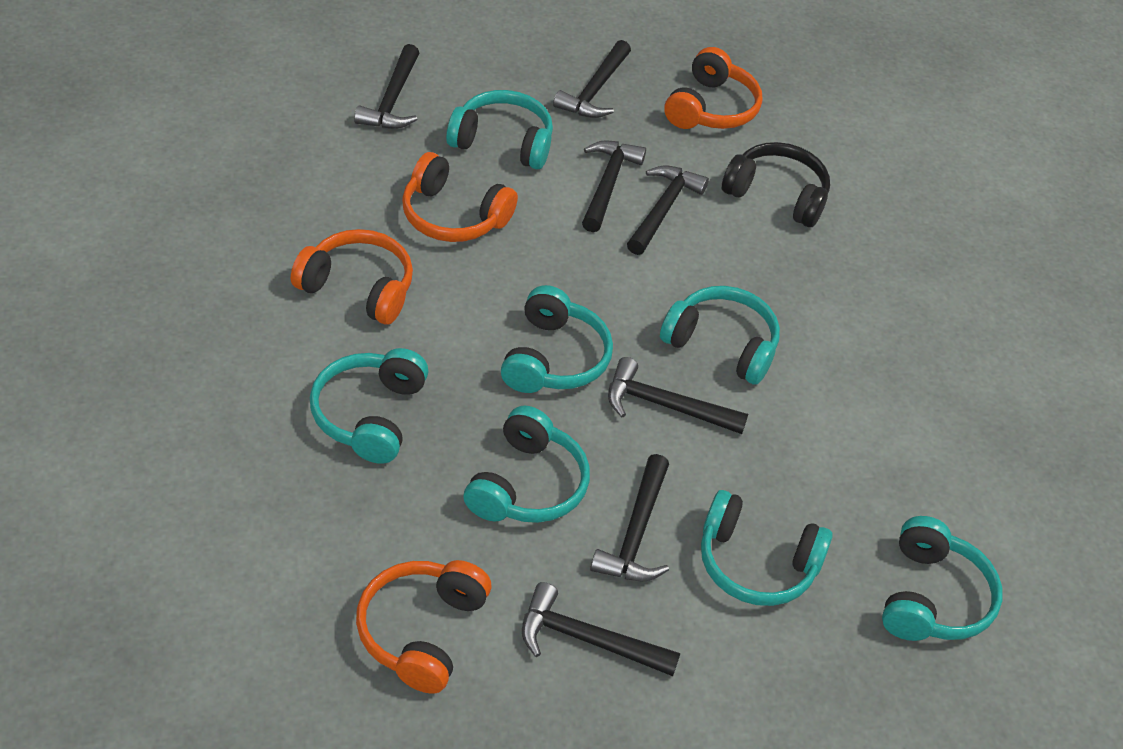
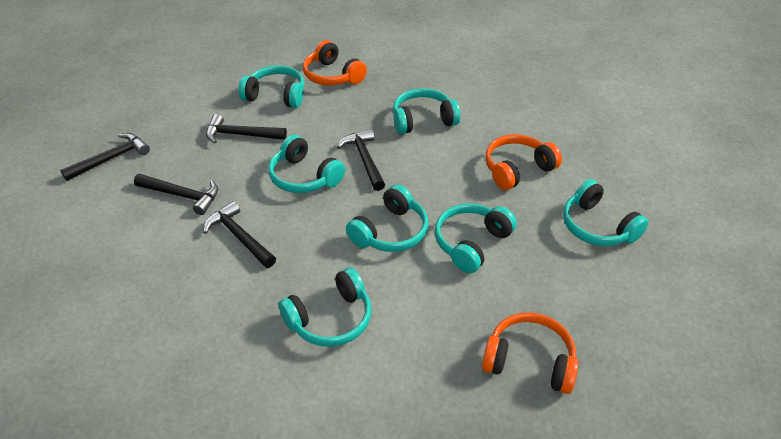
black hammer: 7 -> 5
black headphones: 1 -> 0
orange headphones: 4 -> 3

